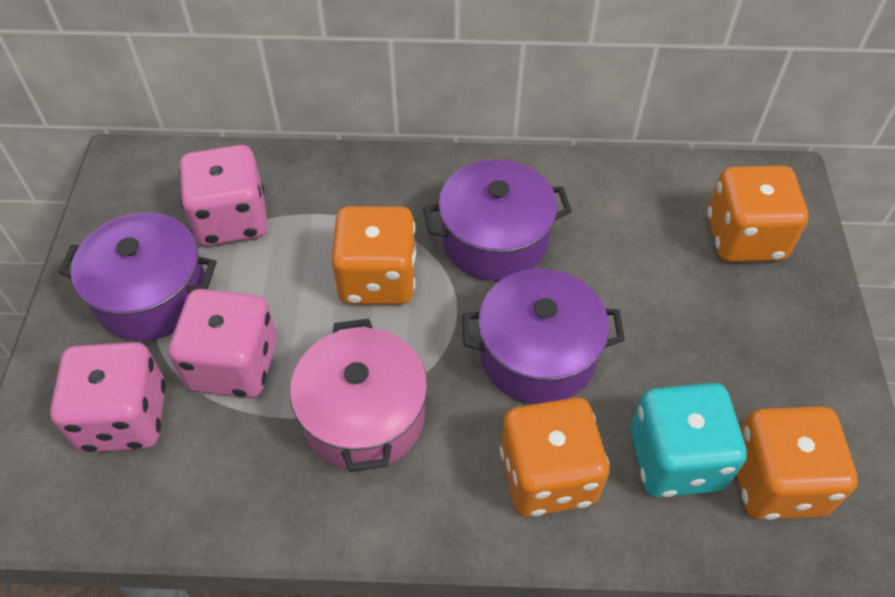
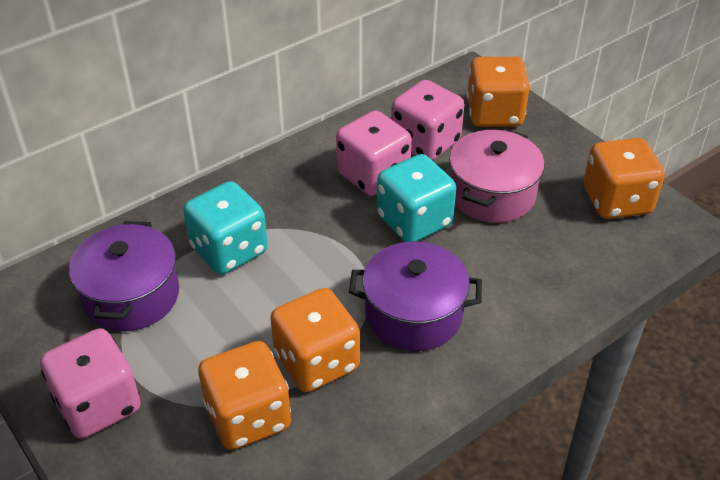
purple pot: 3 -> 2
turquoise dice: 1 -> 2

